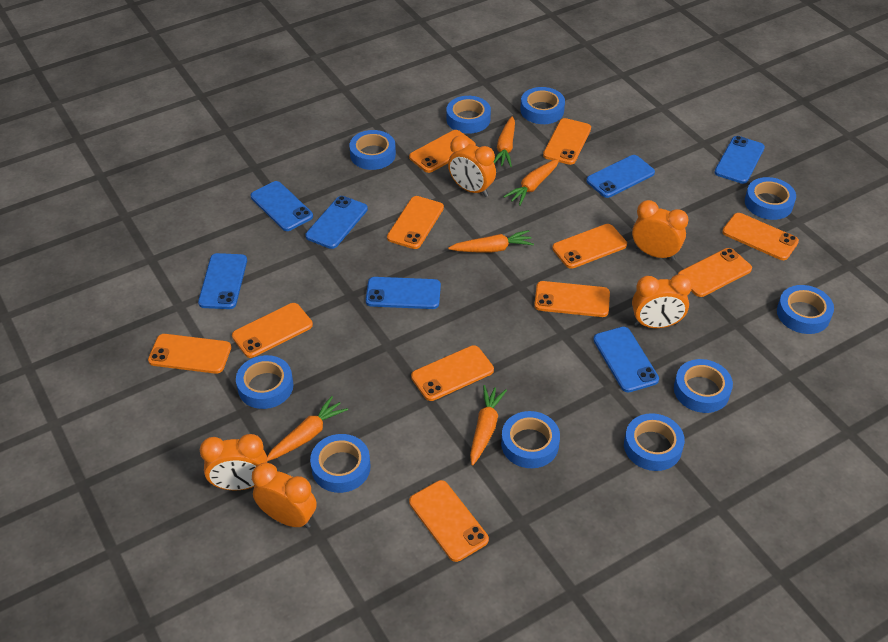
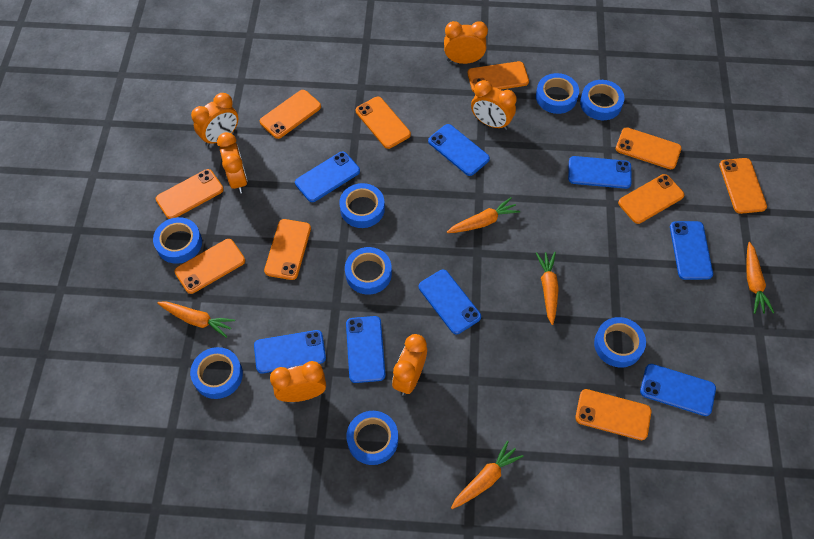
blue phone: 7 -> 8
blue tape: 10 -> 8
orange clock: 5 -> 6
orange phone: 11 -> 10

